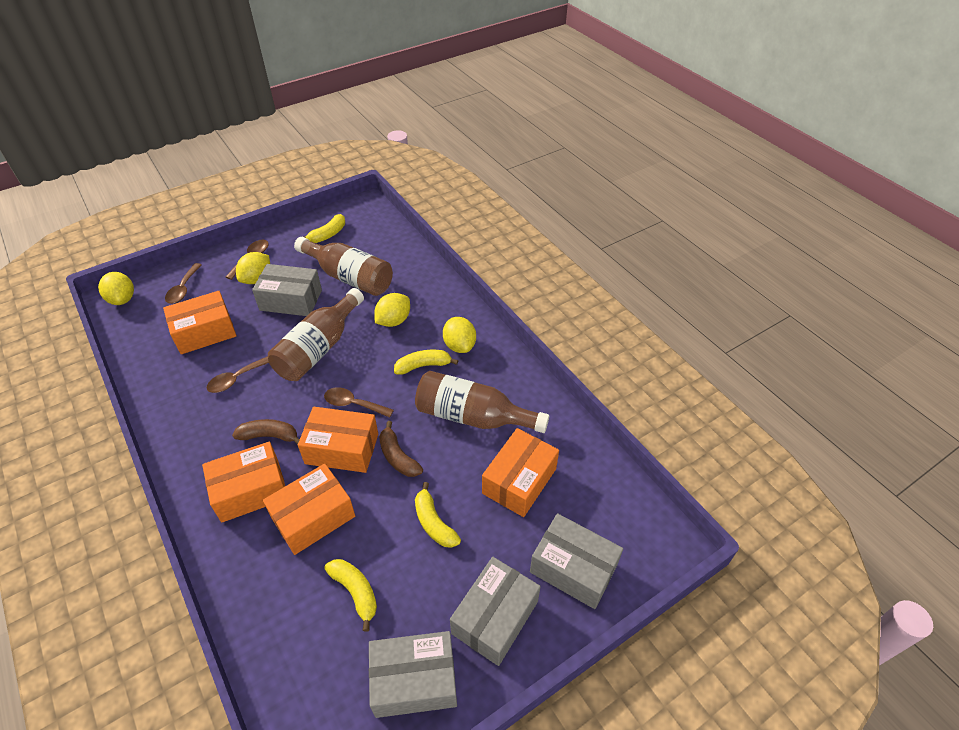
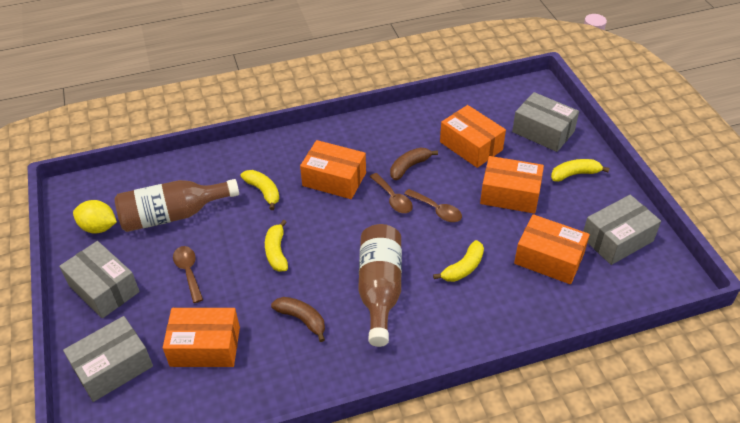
brown bottle: 3 -> 2
brown spoon: 4 -> 3
yellow lemon: 4 -> 1

